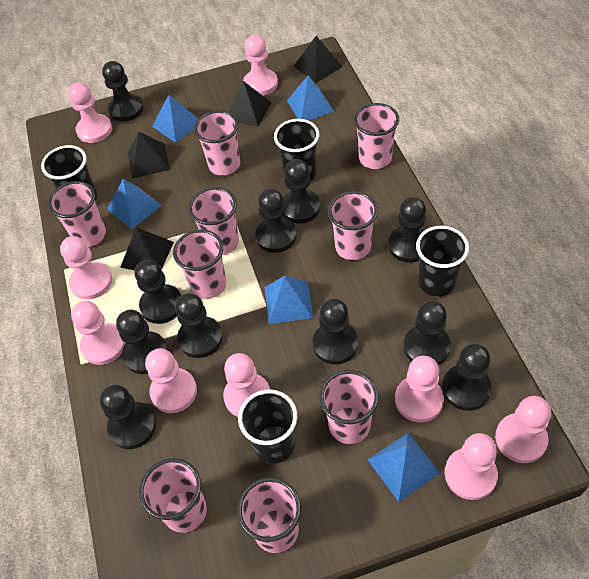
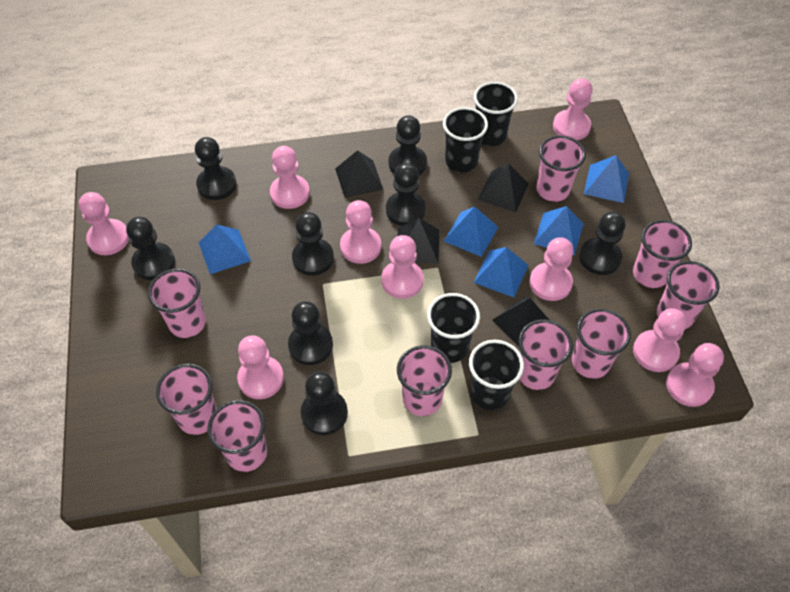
black pawn: 11 -> 8

